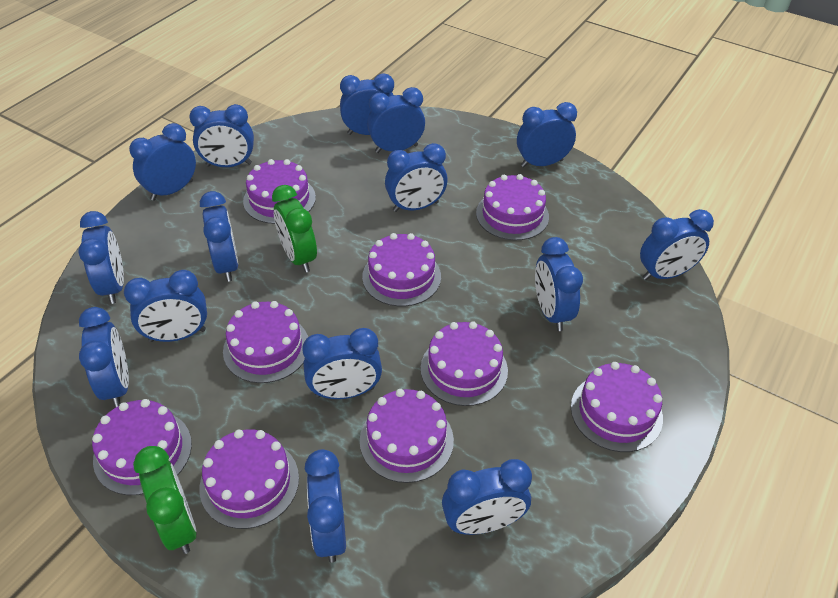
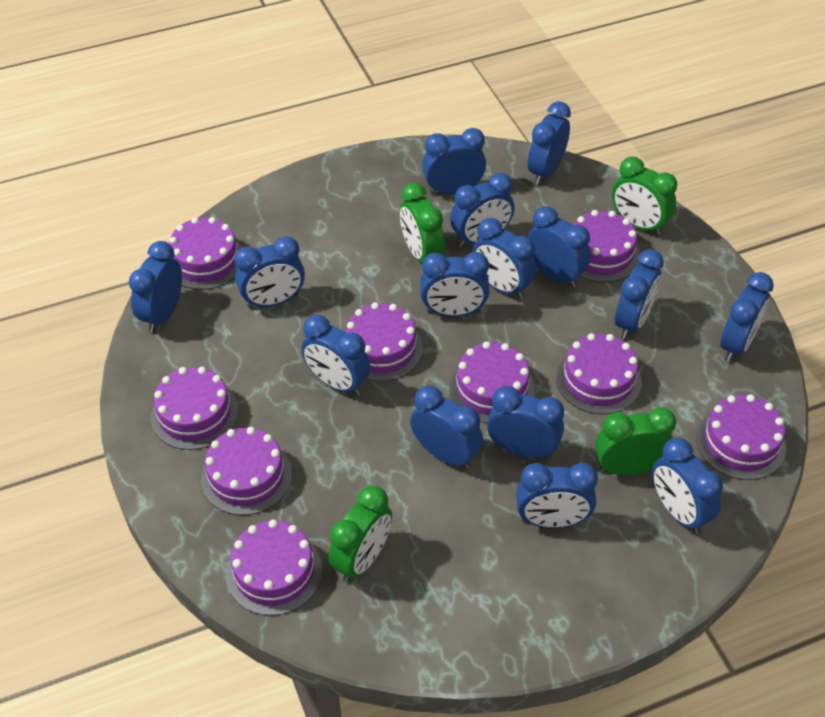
green clock: 2 -> 4

